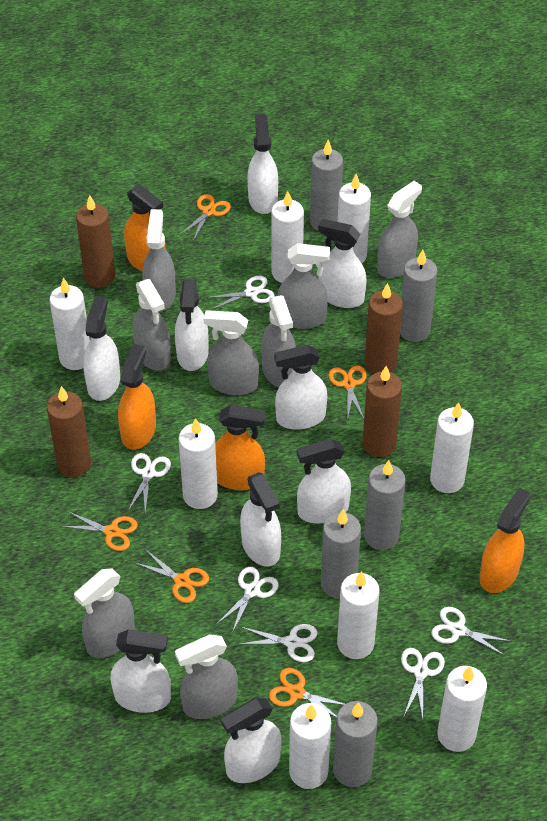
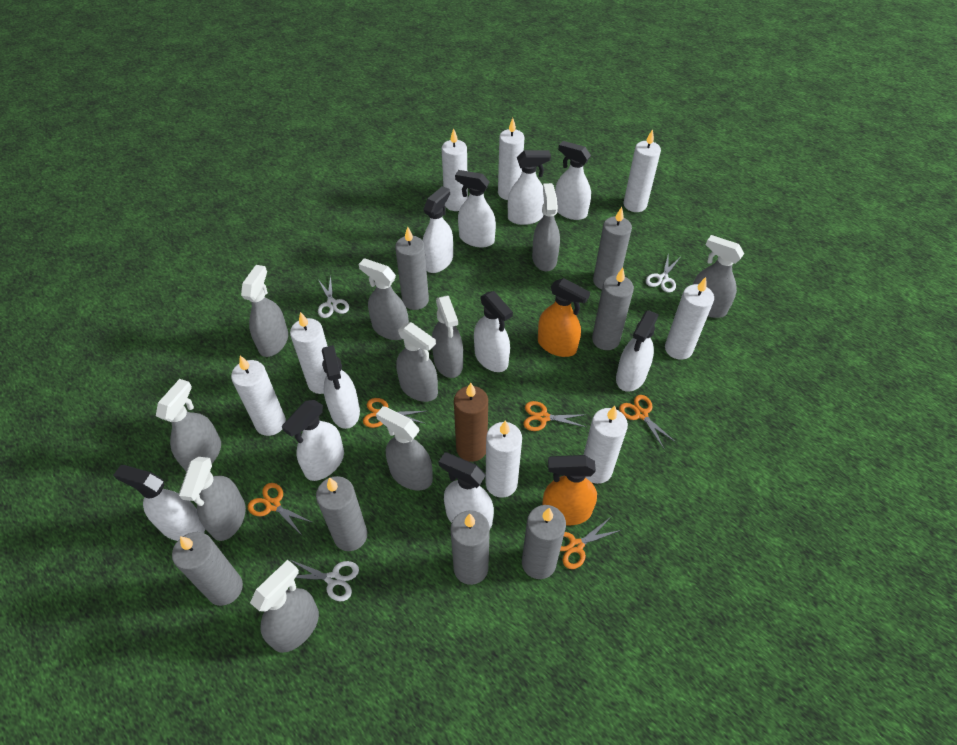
brown candle: 4 -> 1
grey candle: 5 -> 7
grey spray bottle: 8 -> 10
orange spray bottle: 4 -> 2
white scissors: 6 -> 3
white spray bottle: 9 -> 10

